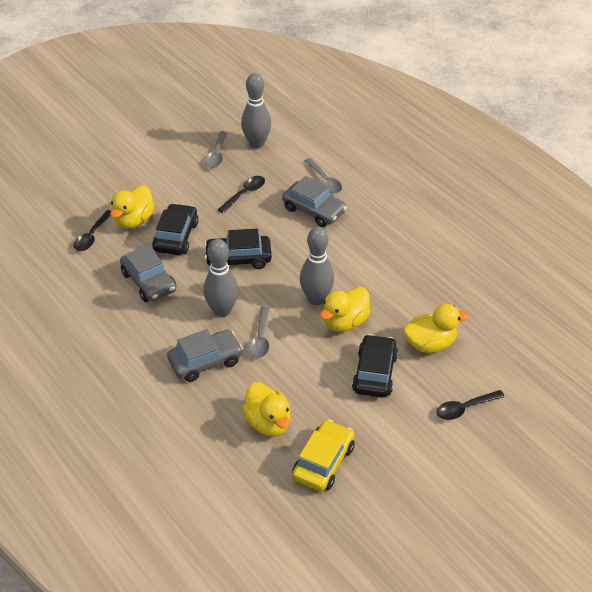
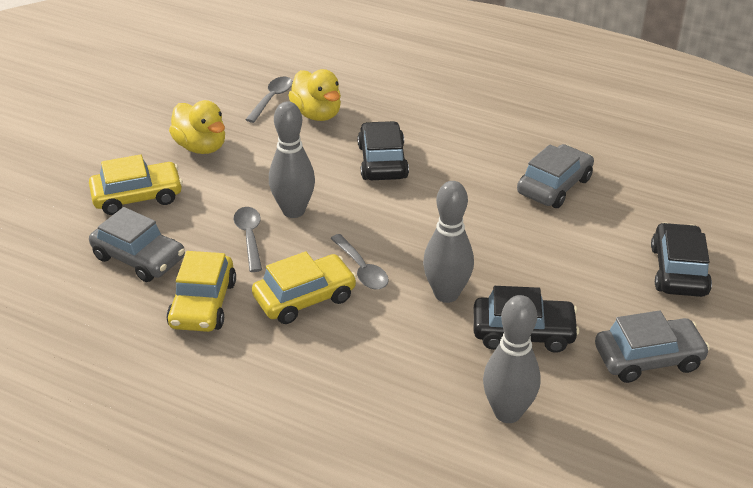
black spoon: 3 -> 0
yellow car: 1 -> 3
yellow duck: 4 -> 2

